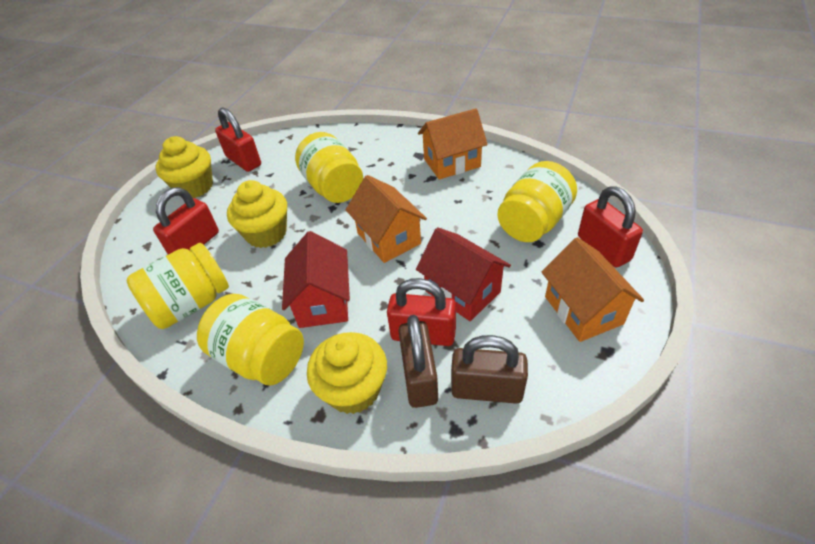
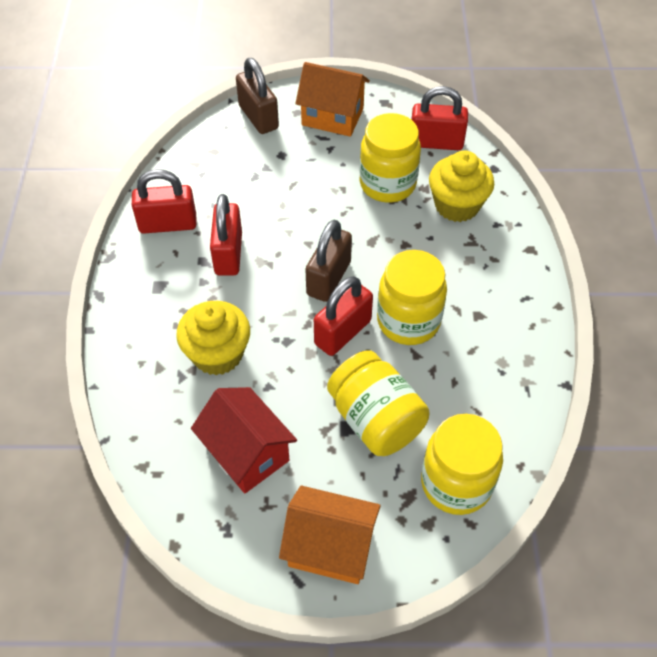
orange house: 3 -> 2
red house: 2 -> 1
yellow cupcake: 3 -> 2

